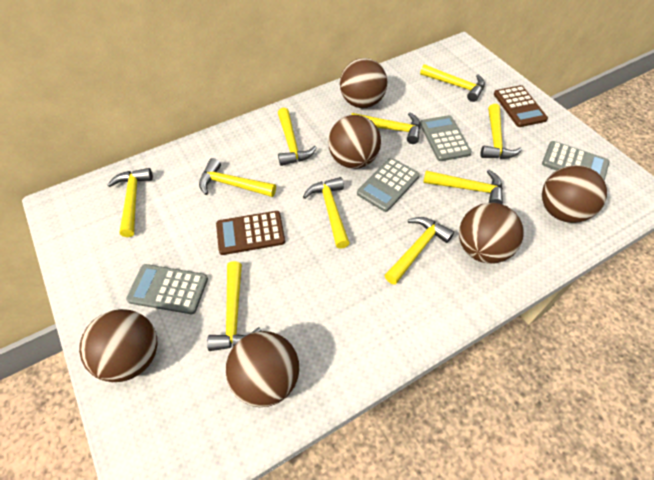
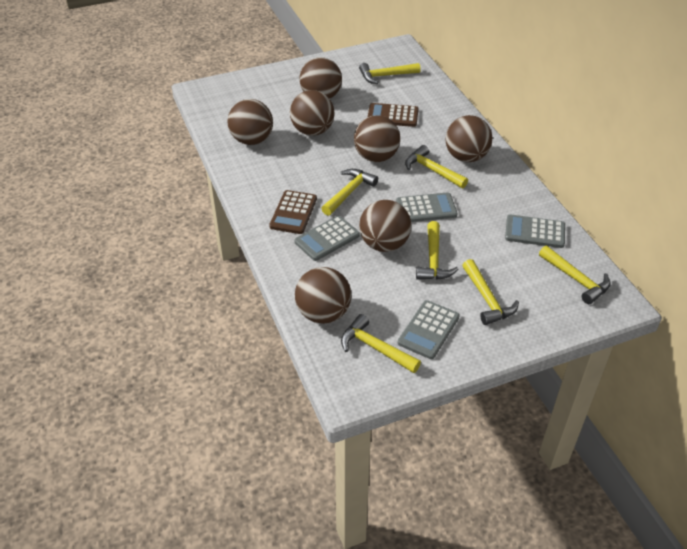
brown ball: 6 -> 7
yellow hammer: 10 -> 7

